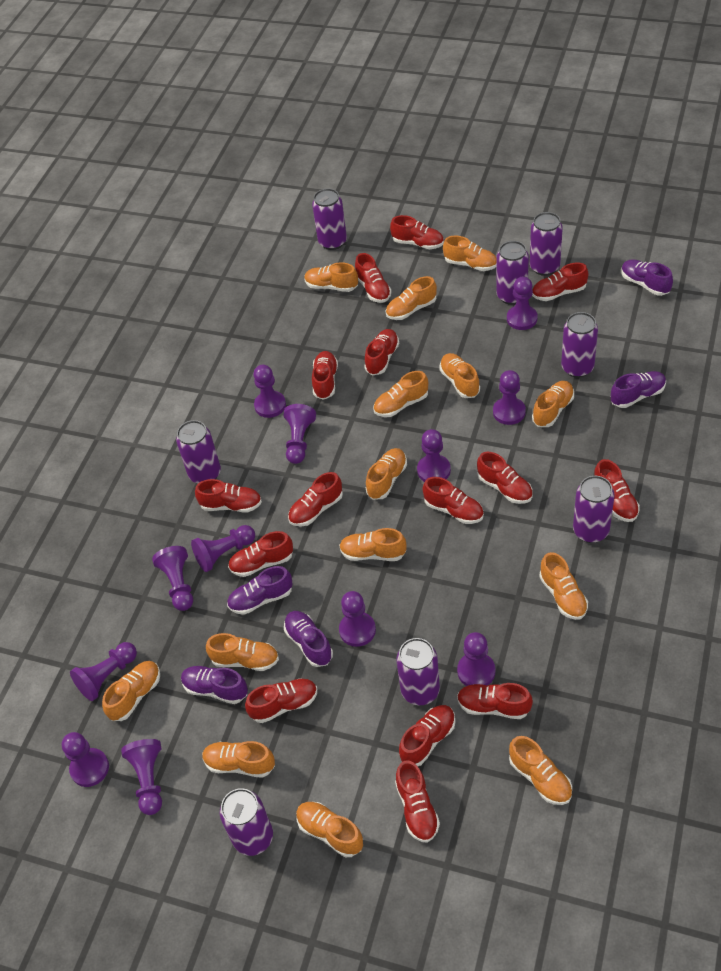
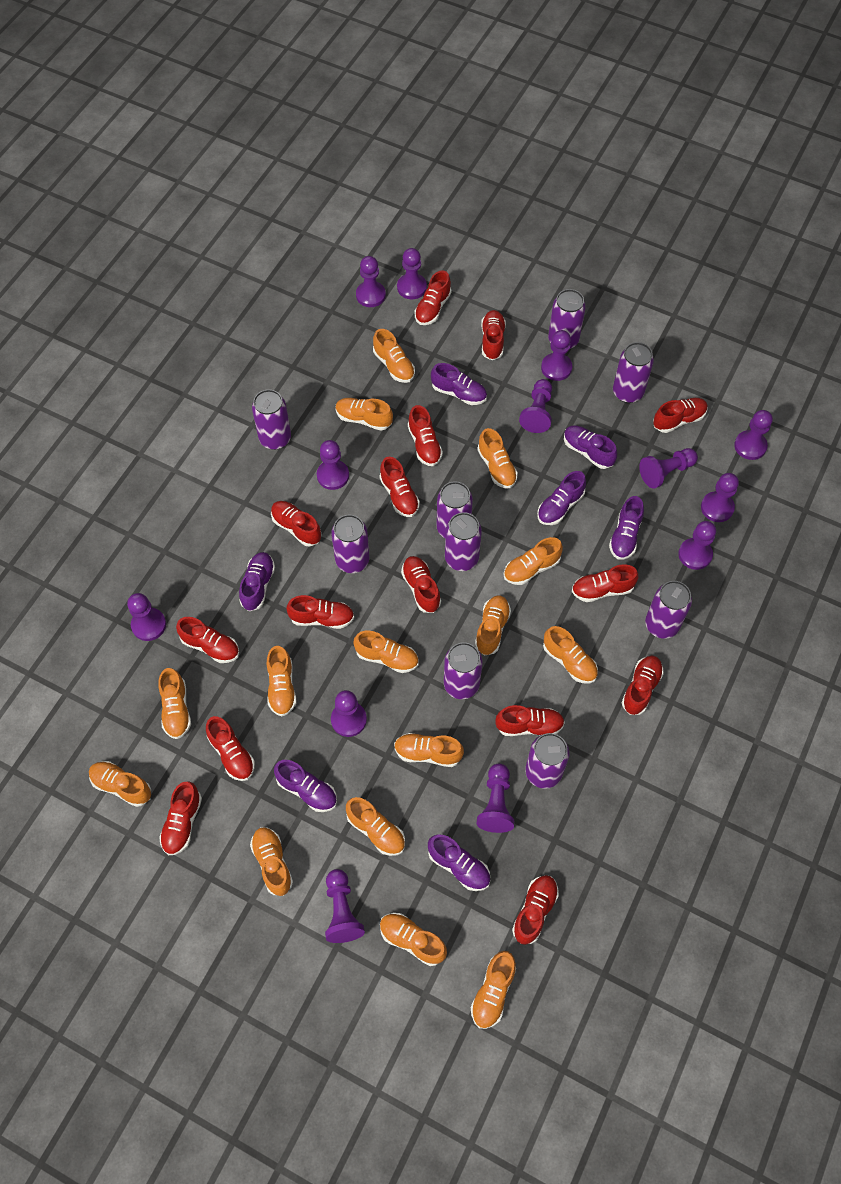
orange shoe: 14 -> 15
purple can: 8 -> 9
purple pawn: 12 -> 13
purple shoe: 5 -> 7

